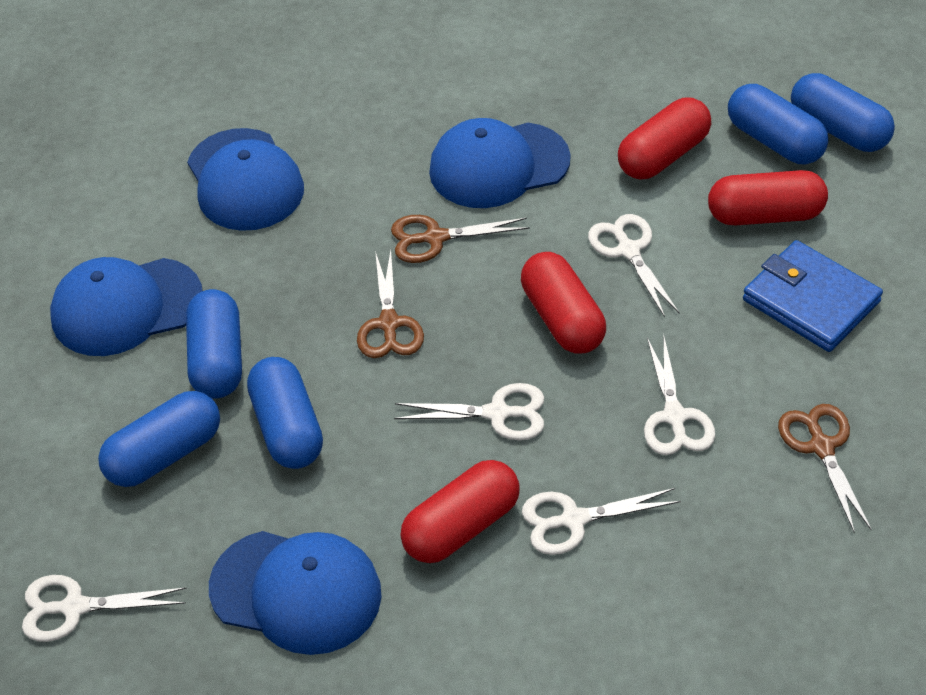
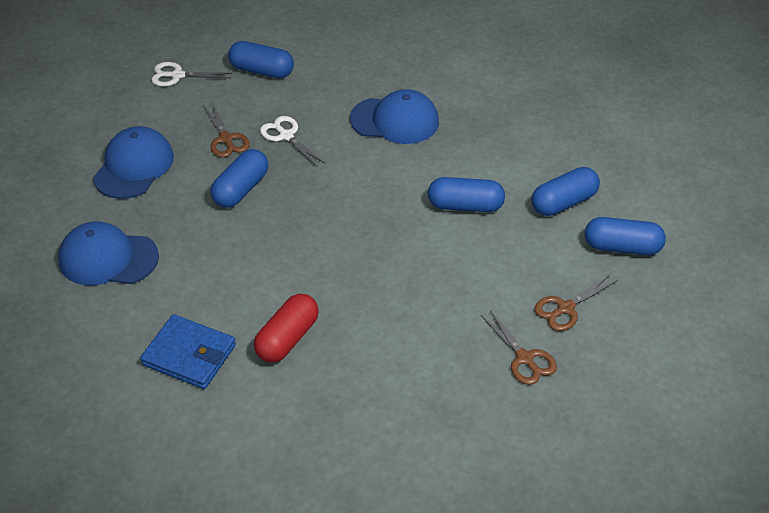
blue cap: 4 -> 3
red capsule: 4 -> 1
white scissors: 5 -> 2

